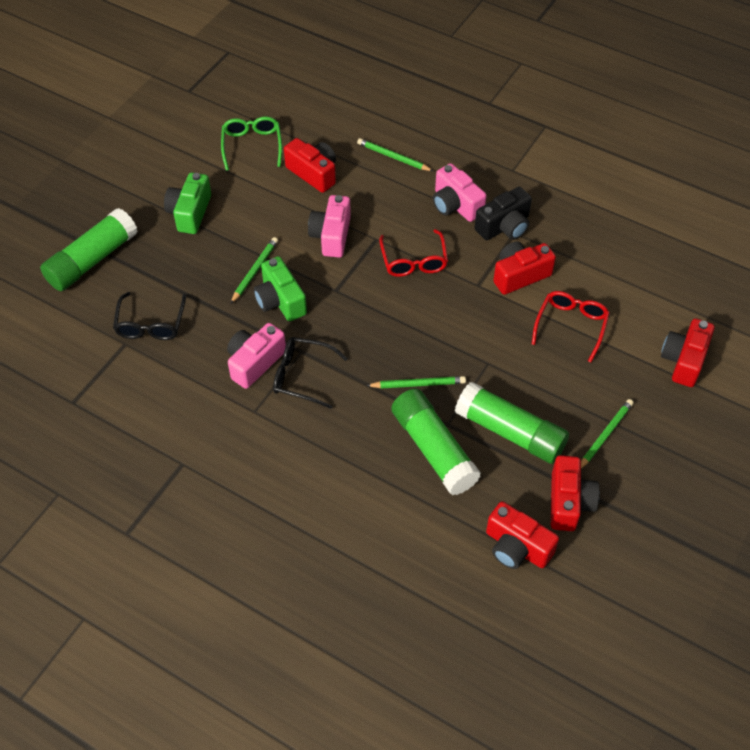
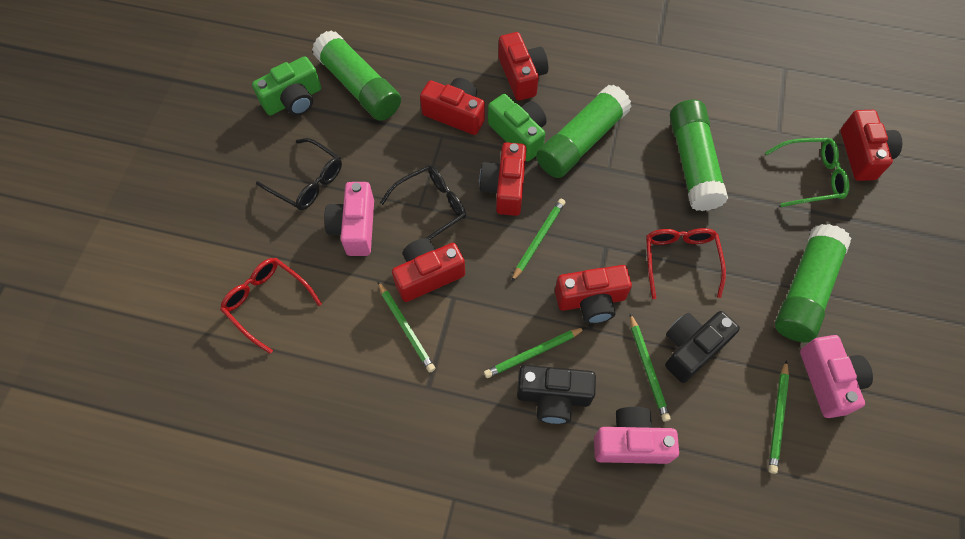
black camera: 1 -> 2
green glue stick: 3 -> 4
green pencil: 4 -> 5
red camera: 5 -> 6

